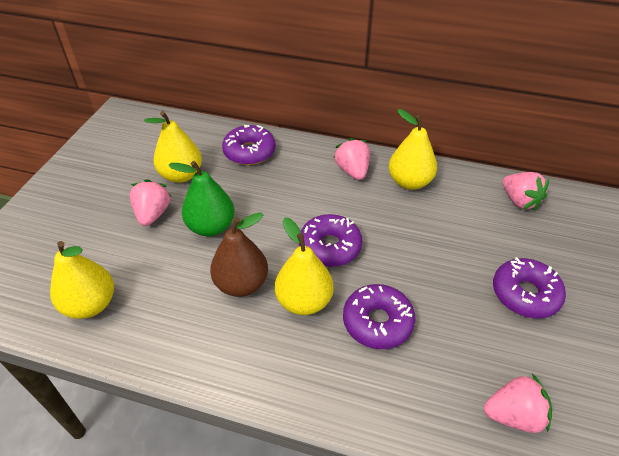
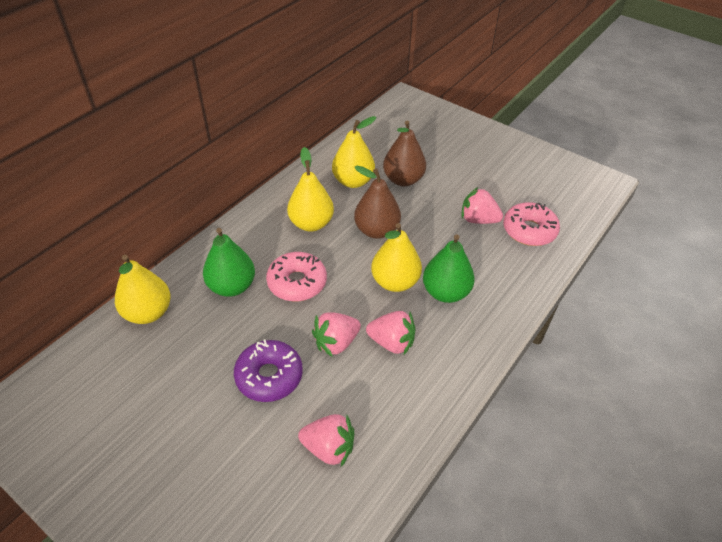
brown pear: 1 -> 2
green pear: 1 -> 2
pink donut: 0 -> 2
purple donut: 4 -> 1

